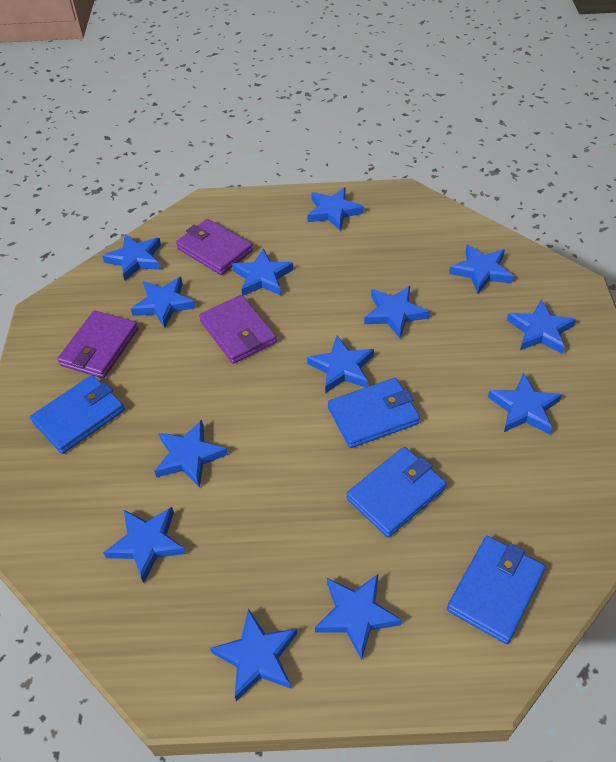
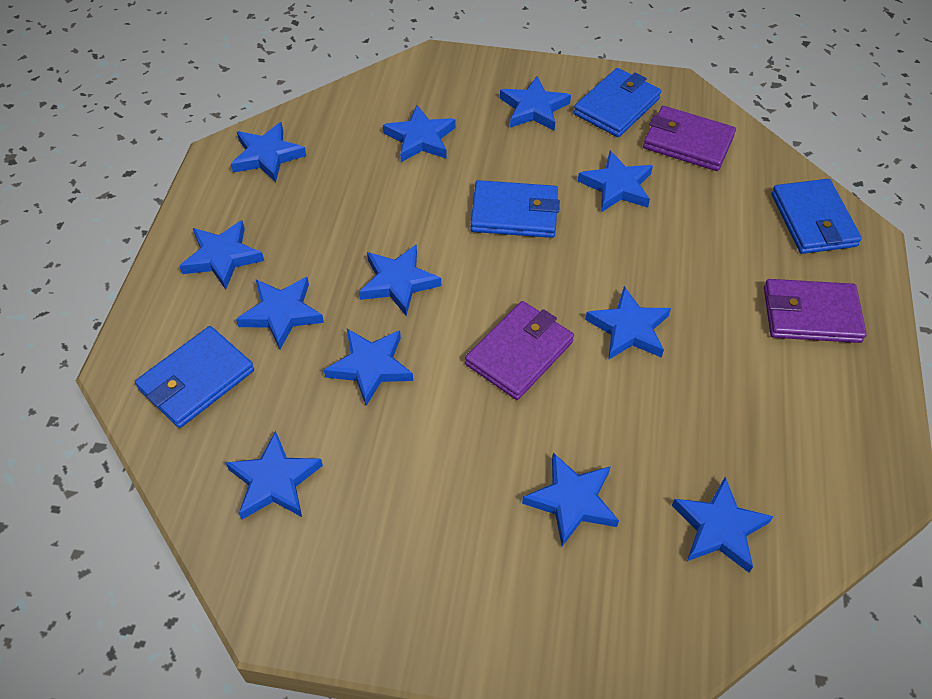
blue star: 13 -> 12

